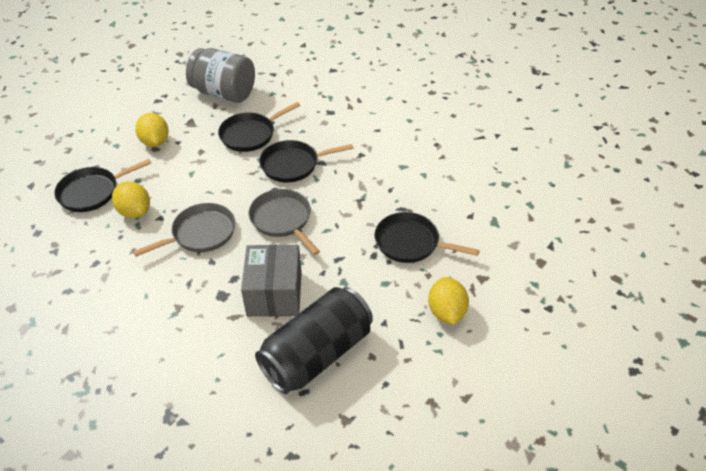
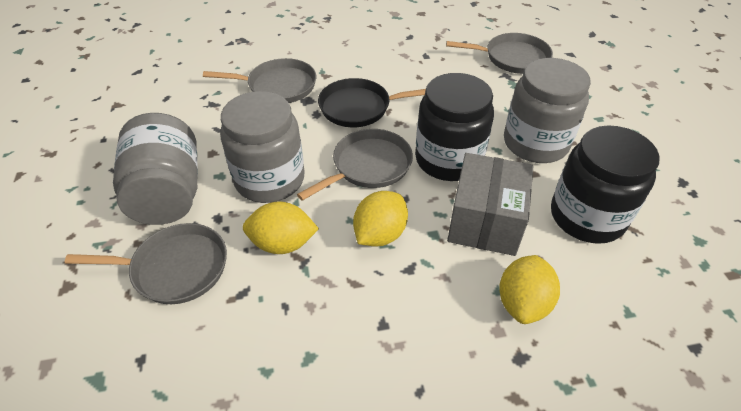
black can: 1 -> 0
black jar: 0 -> 2
black pan: 4 -> 1
grey jar: 1 -> 3
grey pan: 2 -> 4

